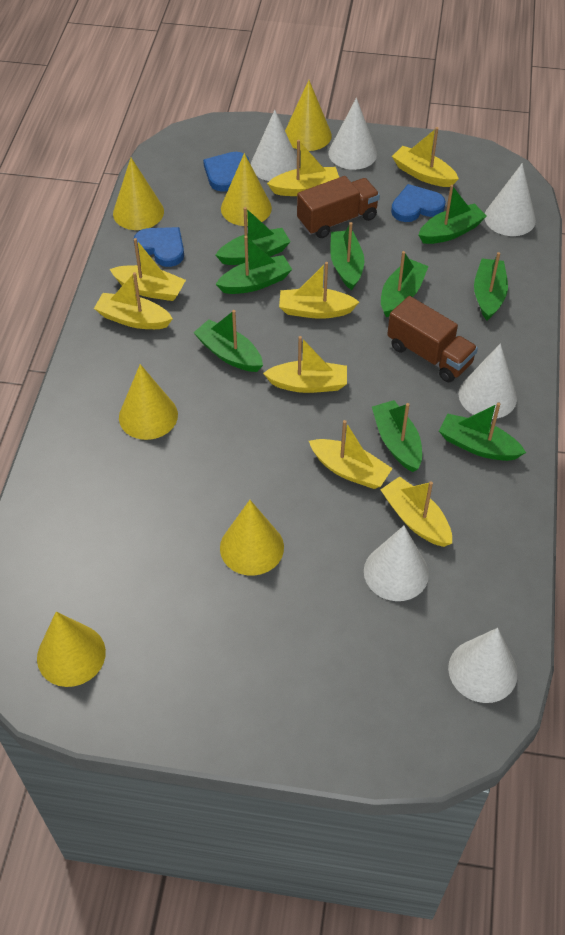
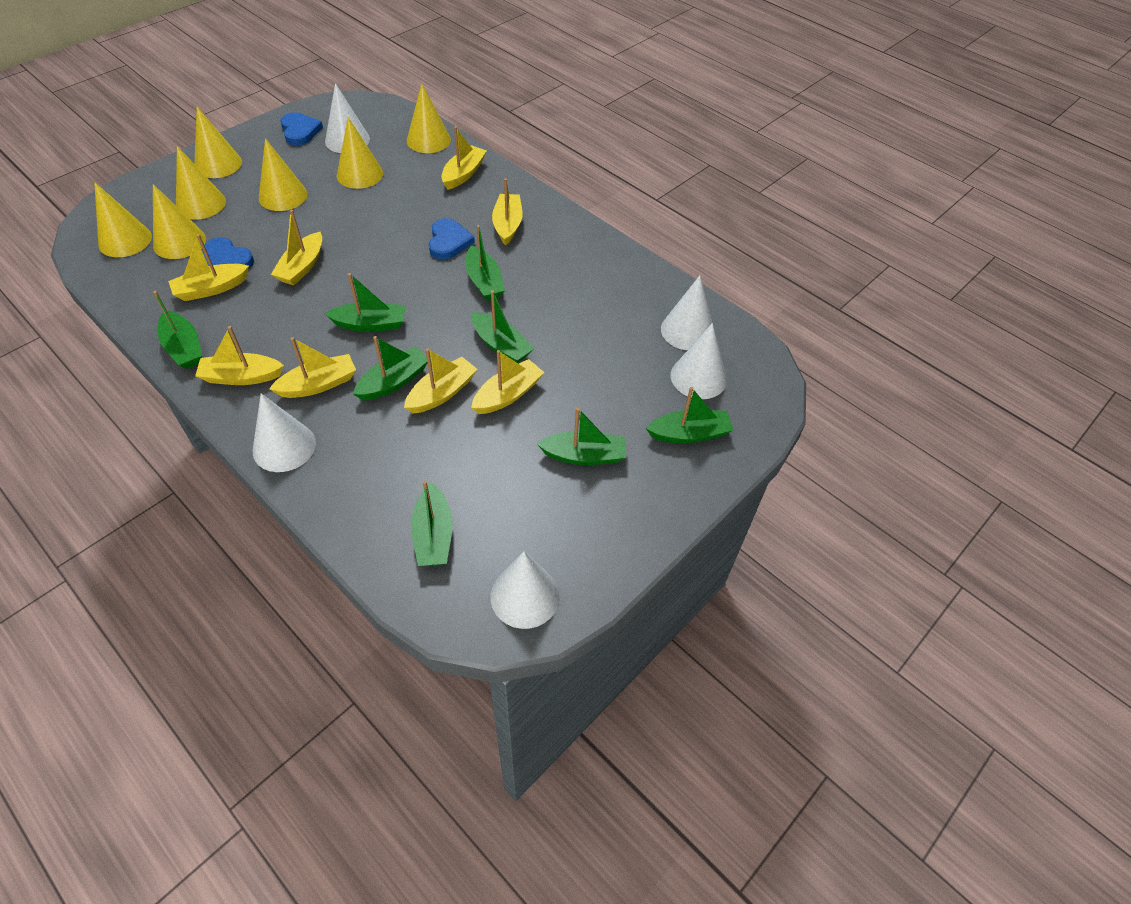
brown truck: 2 -> 0
green boat: 9 -> 8
white cone: 6 -> 5
yellow cone: 6 -> 7

